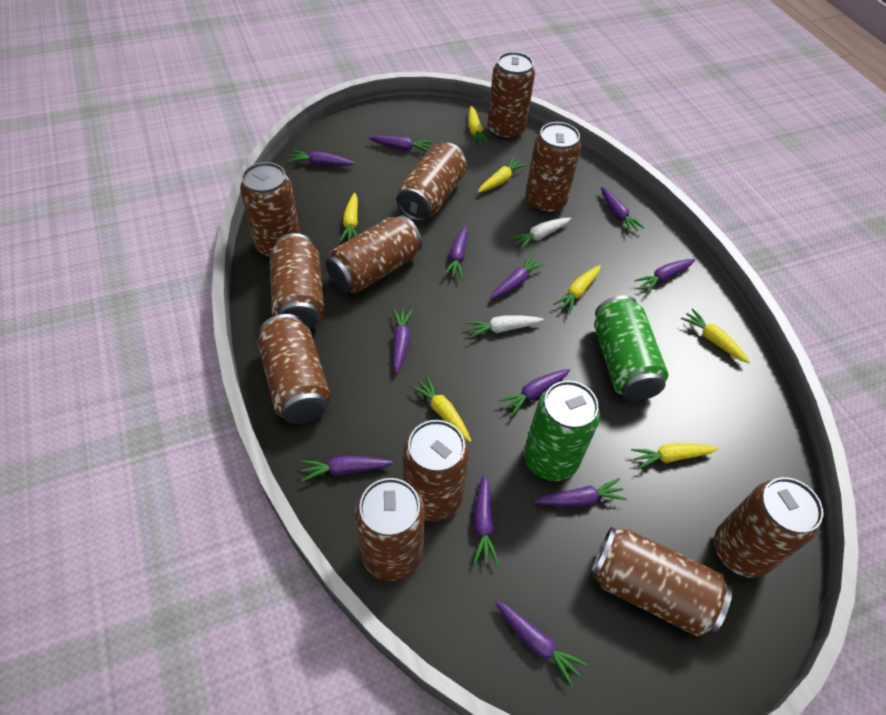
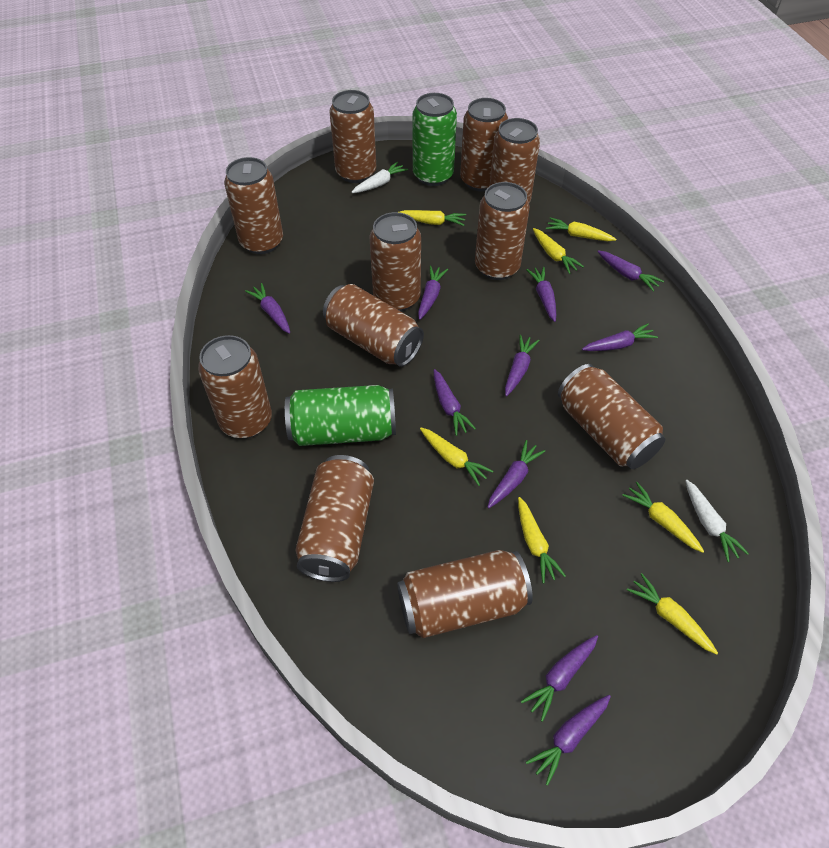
purple carrot: 12 -> 10

